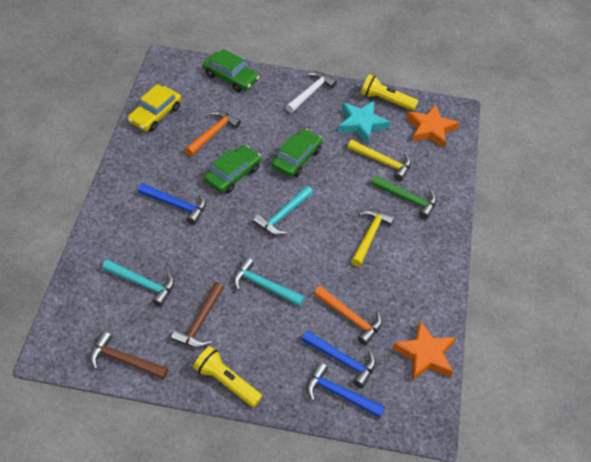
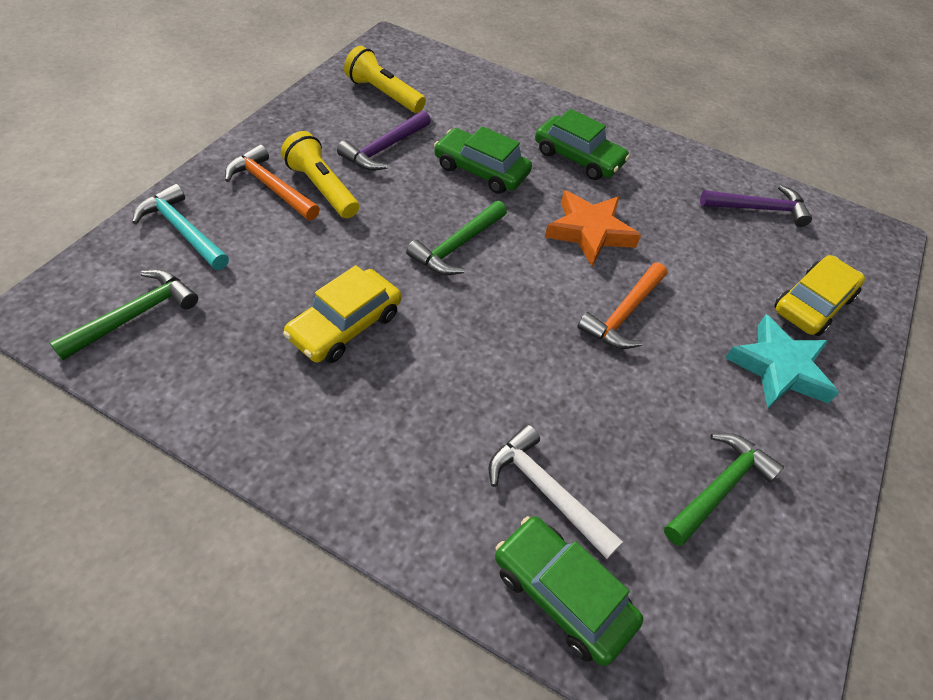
blue hammer: 3 -> 0
brown hammer: 2 -> 0
green hammer: 1 -> 3
orange star: 2 -> 1
purple hammer: 0 -> 2
turquoise hammer: 3 -> 1
yellow car: 1 -> 2
yellow hammer: 2 -> 0

